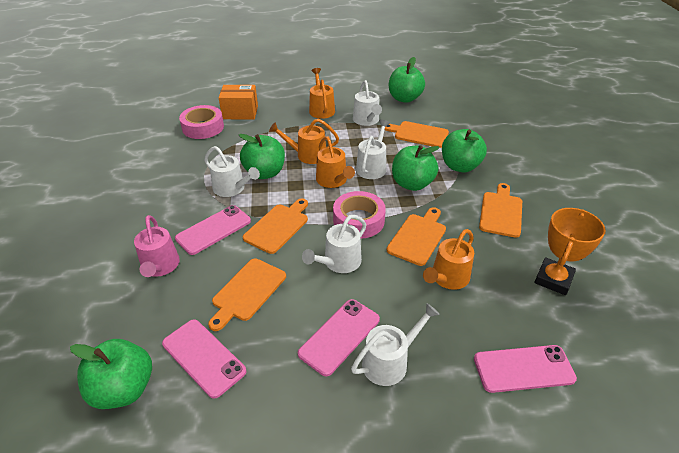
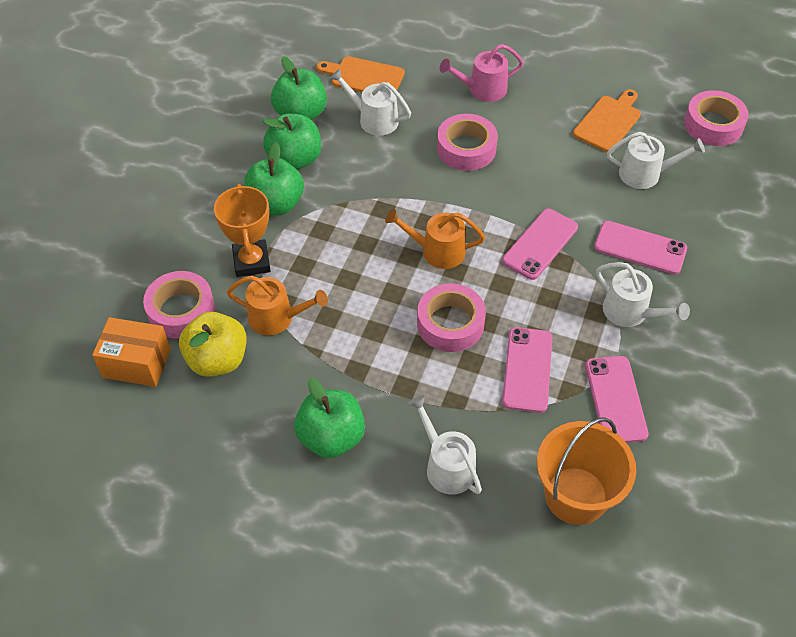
green apple: 5 -> 4
orange bucket: 0 -> 1
orange cutting board: 5 -> 2
orange watering can: 4 -> 2
pink tape: 2 -> 4
white watering can: 5 -> 4
yellow apple: 0 -> 1

